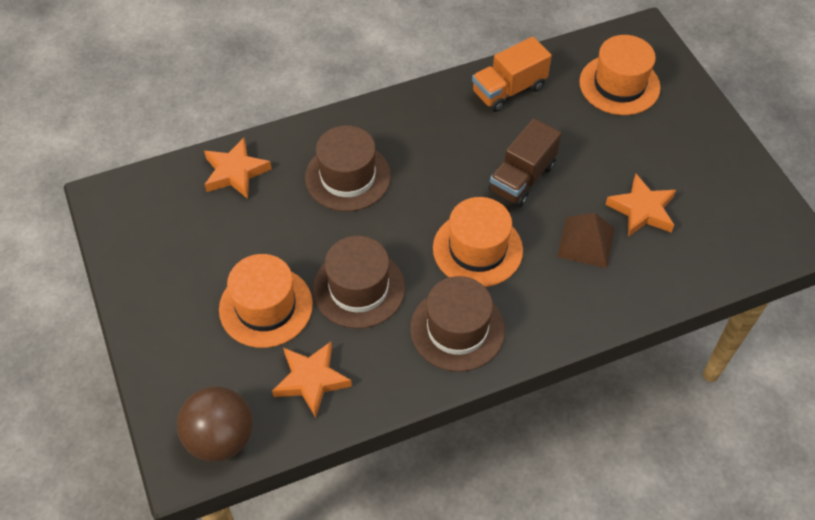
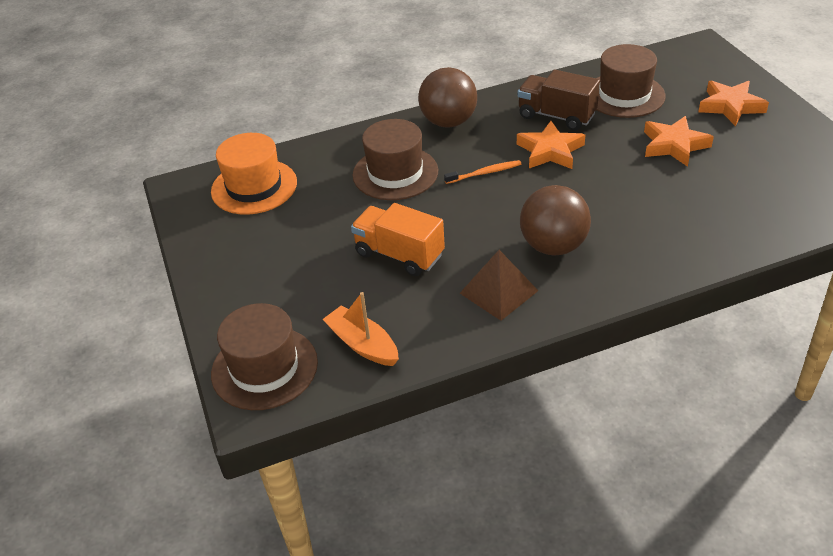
brown ball: 1 -> 2
orange boat: 0 -> 1
orange hat: 3 -> 1
orange toothbrush: 0 -> 1

